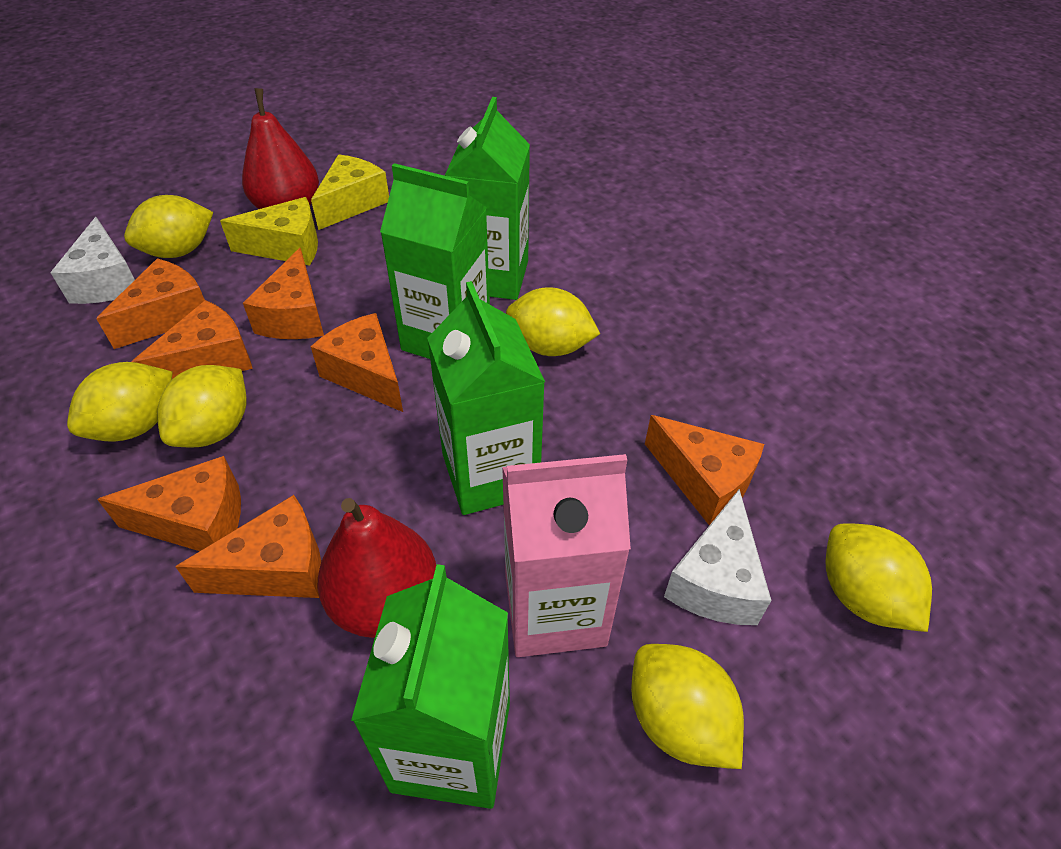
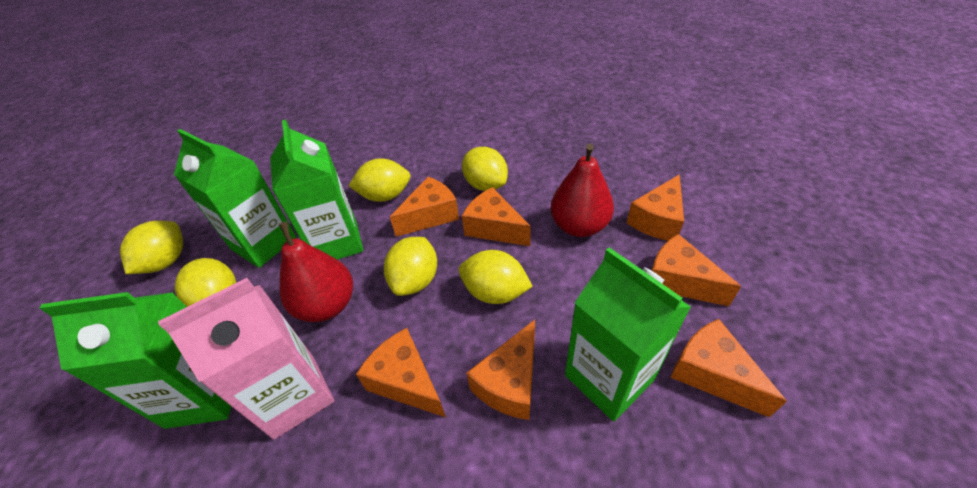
white cheese: 2 -> 0
yellow cheese: 2 -> 0

